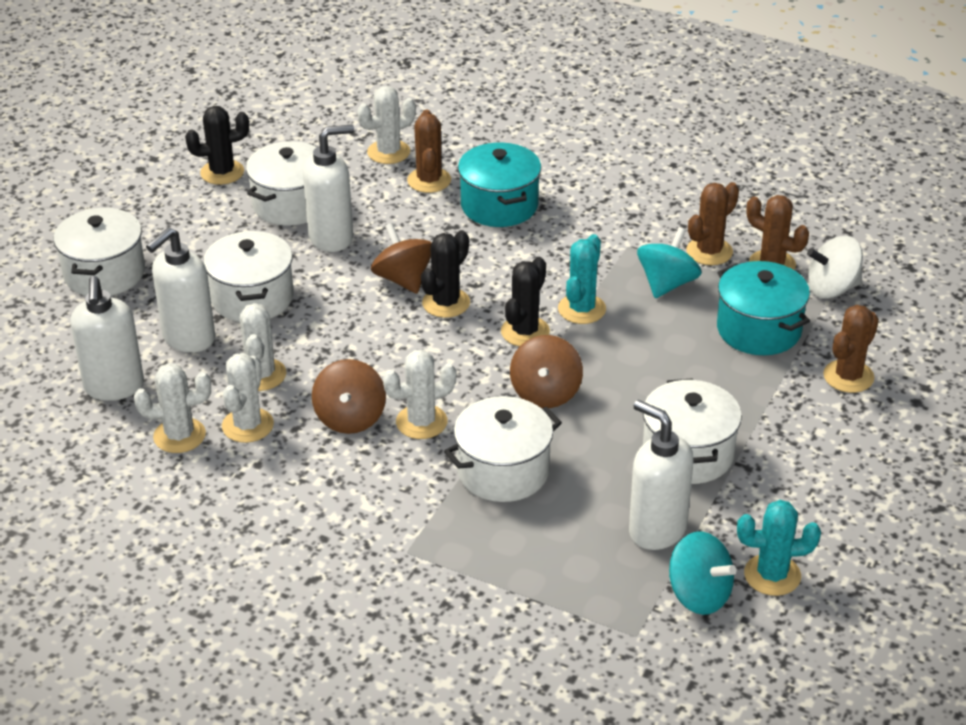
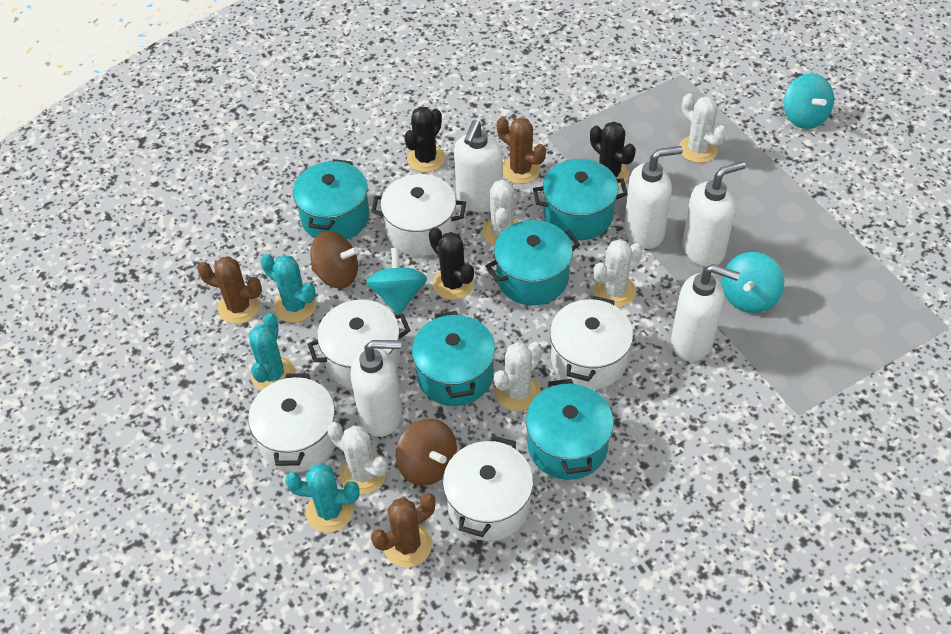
brown cactus: 4 -> 3
brown spinning top: 3 -> 2
turquoise cactus: 2 -> 3
turquoise pot: 2 -> 5
turquoise spinning top: 2 -> 3
white soap dispenser: 4 -> 5
white spinning top: 1 -> 0

